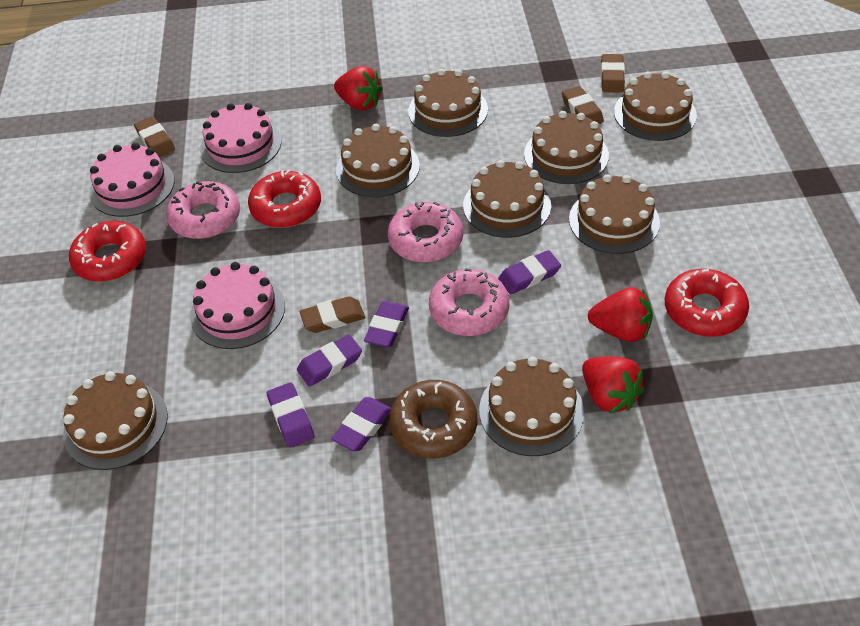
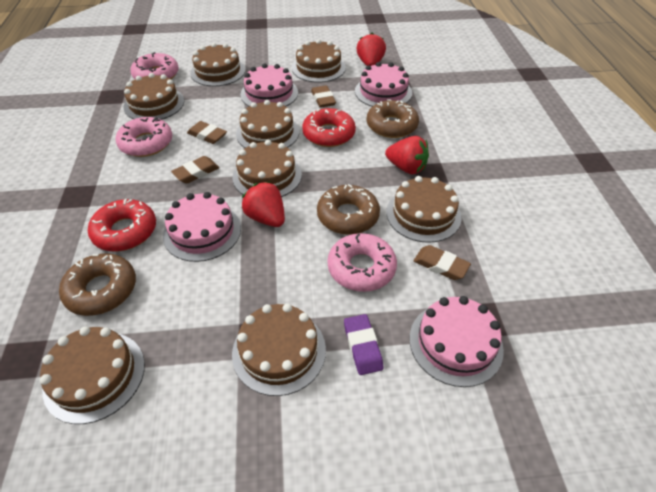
brown donut: 1 -> 3
pink cake: 3 -> 4
purple eraser: 5 -> 1
red donut: 3 -> 2

